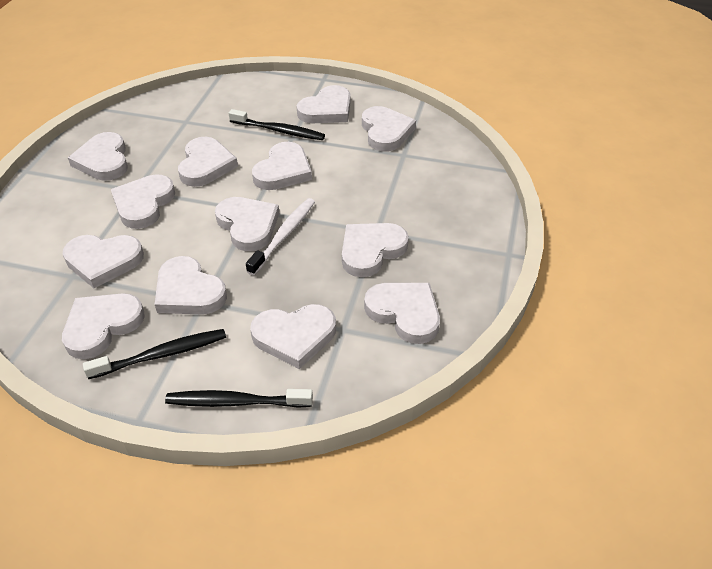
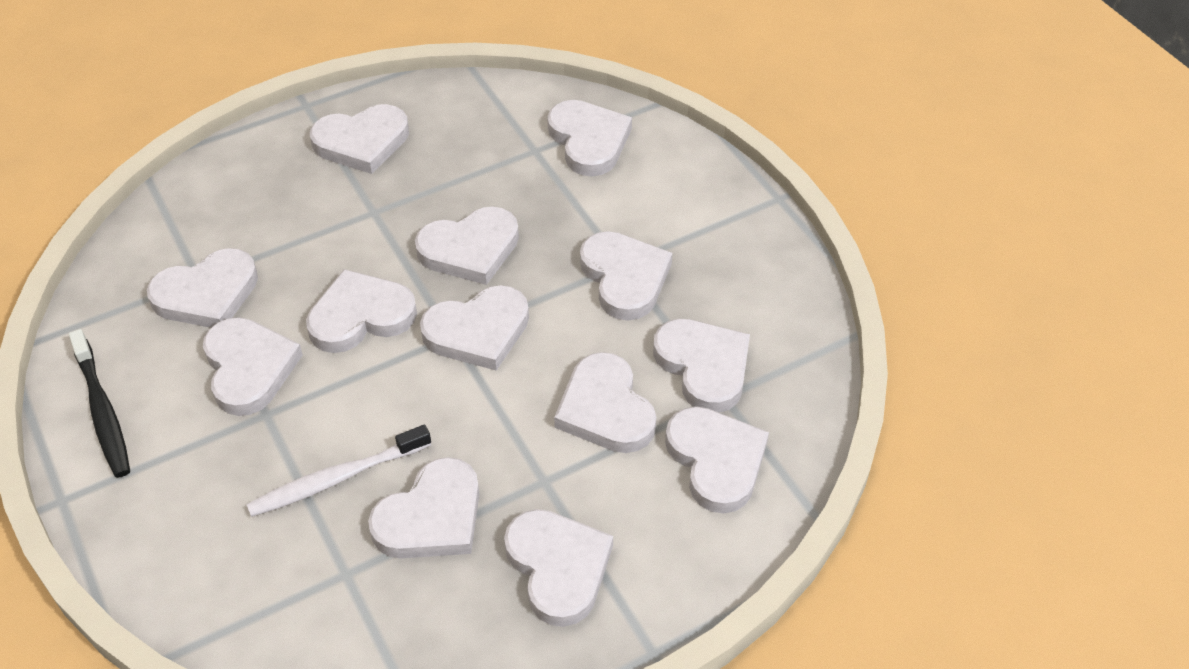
black toothbrush: 3 -> 1

